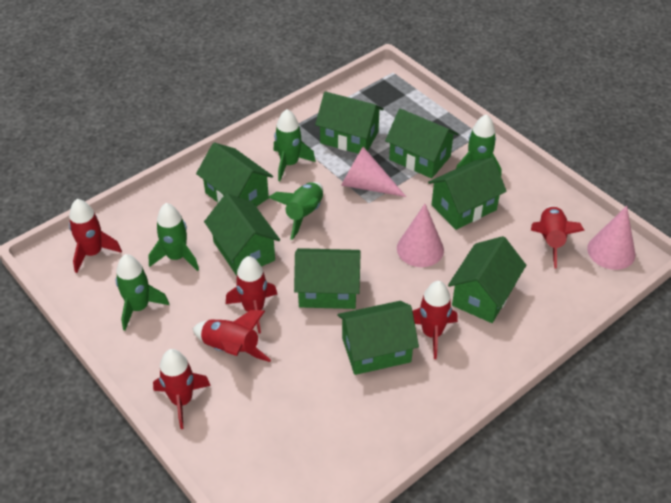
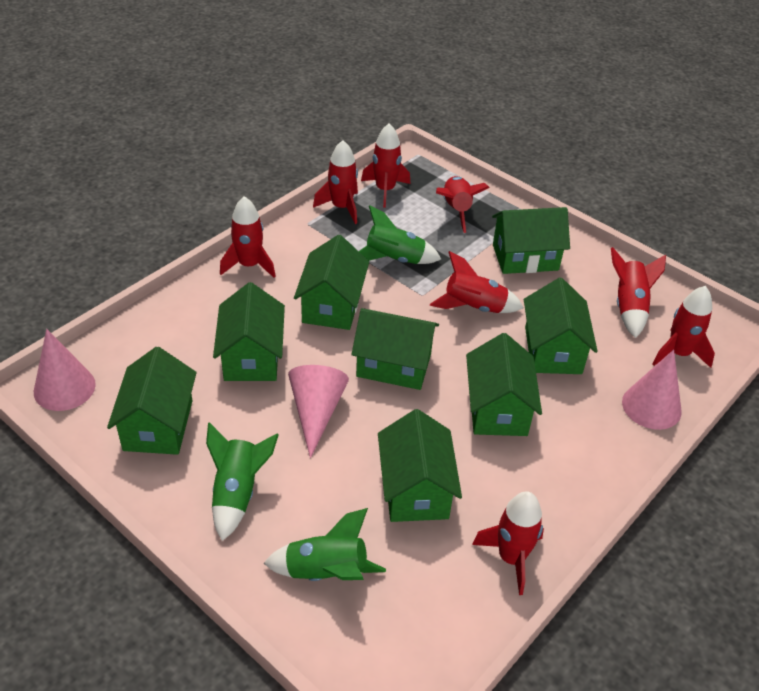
green rocket: 5 -> 3
red rocket: 6 -> 8

